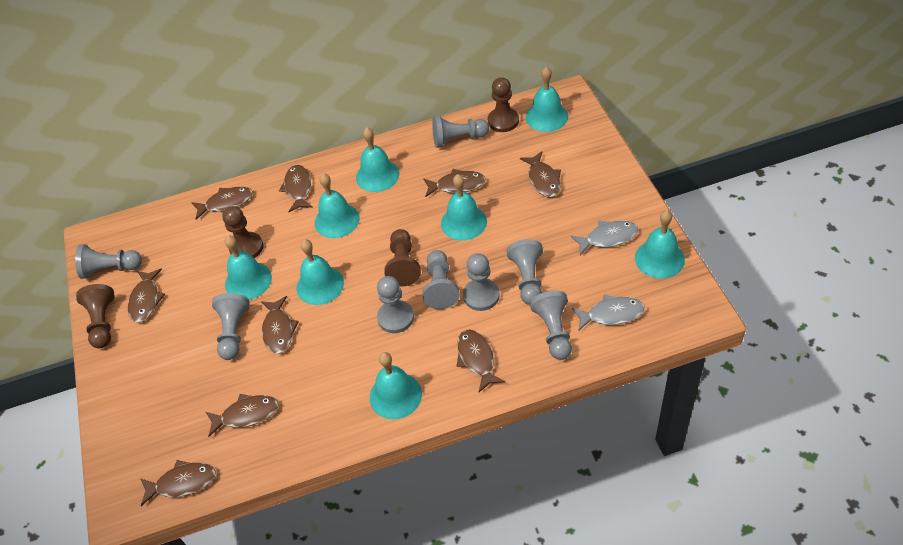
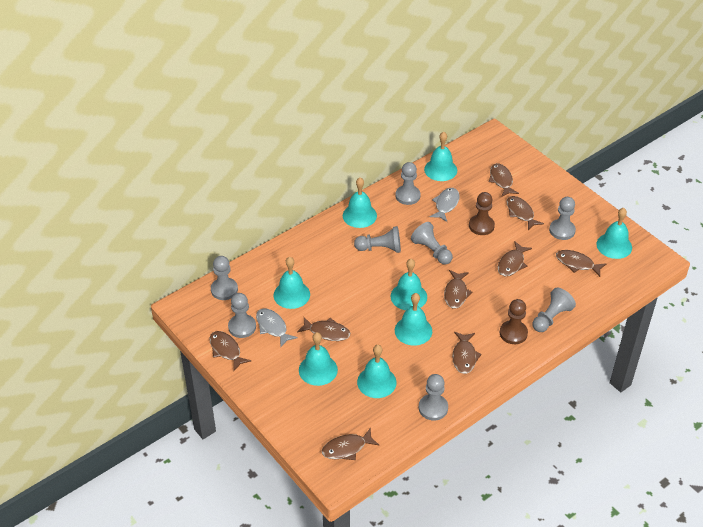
brown pawn: 4 -> 2

